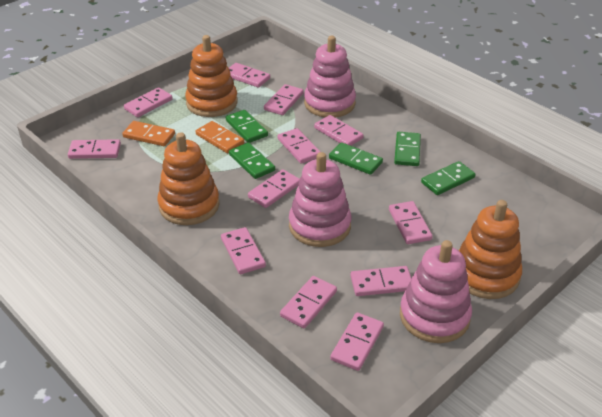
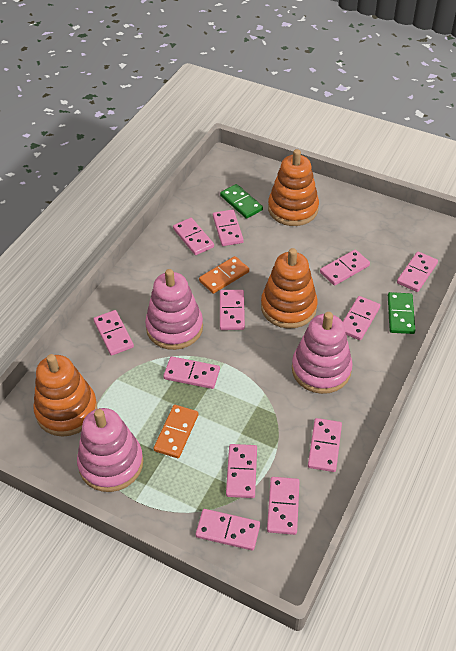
green domino: 5 -> 2

